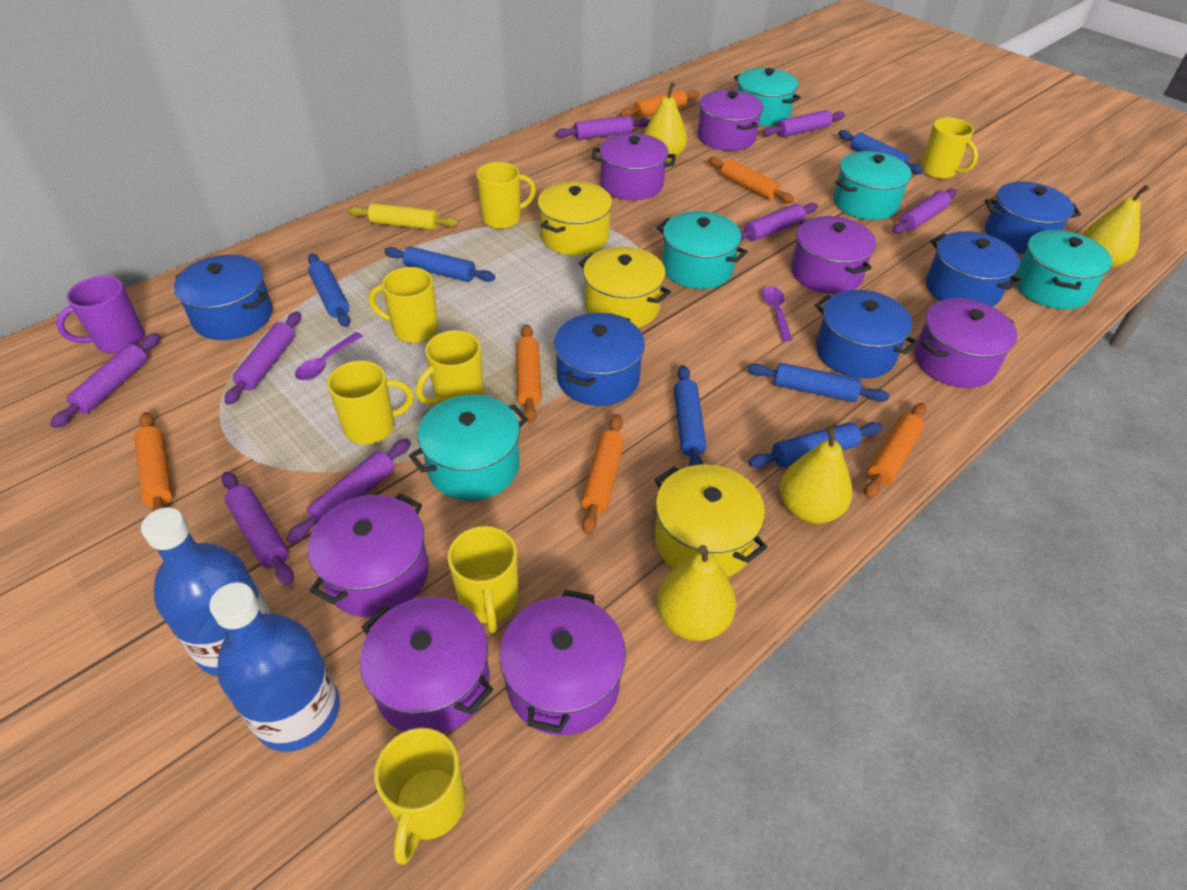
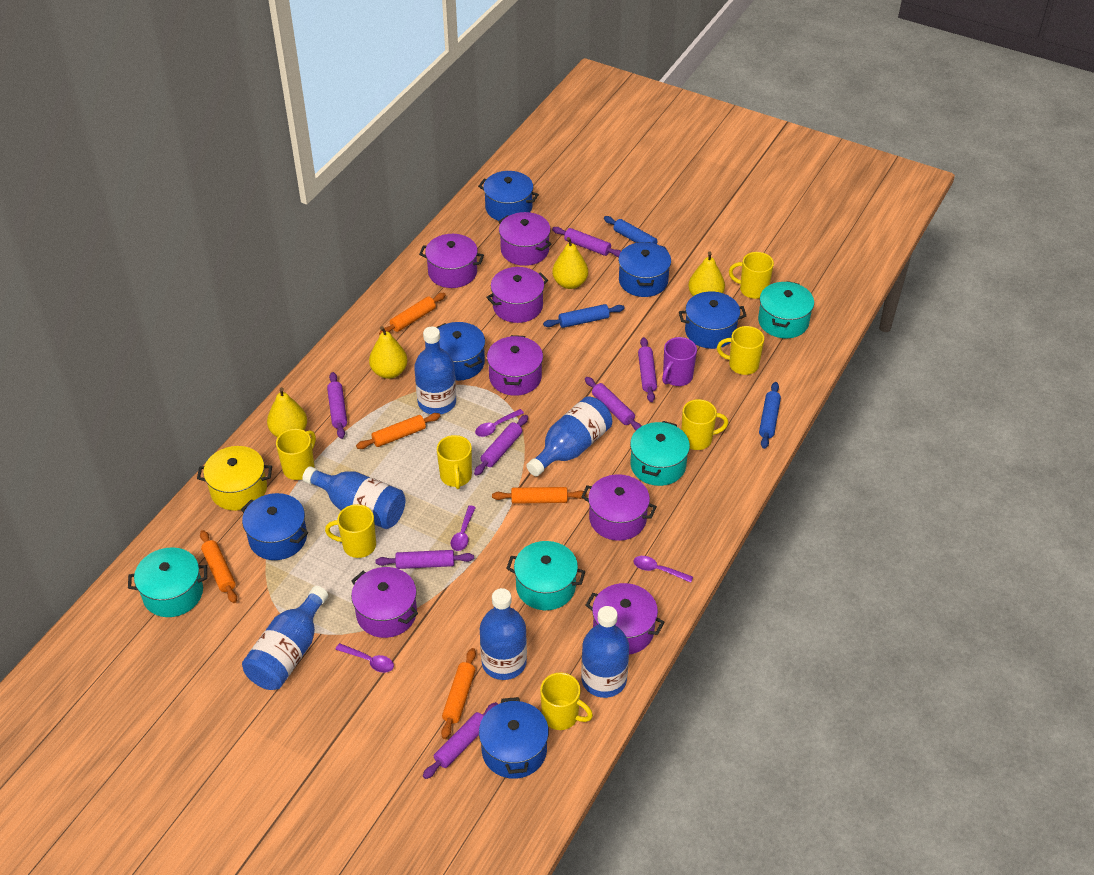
blue bottle: 2 -> 6
blue pot: 5 -> 6
blue rolling pin: 6 -> 3
orange rolling pin: 6 -> 5
purple rolling pin: 8 -> 7
purple spoon: 2 -> 4
turquoise pot: 5 -> 4
yellow pot: 3 -> 1
yellow rolling pin: 1 -> 0

